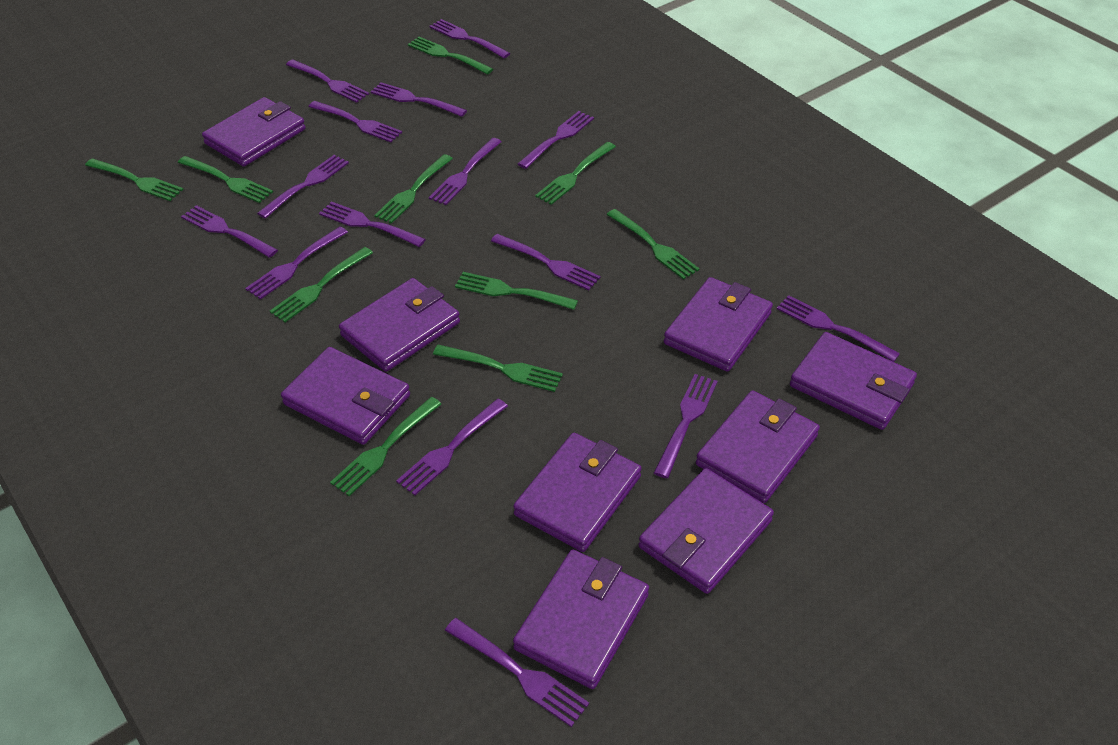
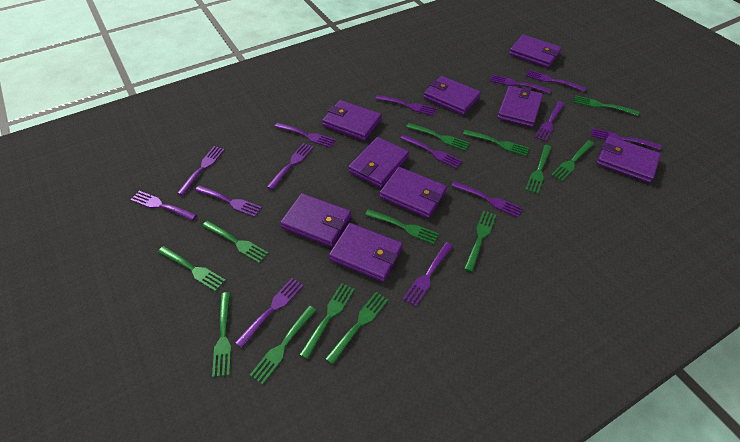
green fork: 10 -> 13
purple fork: 15 -> 14

